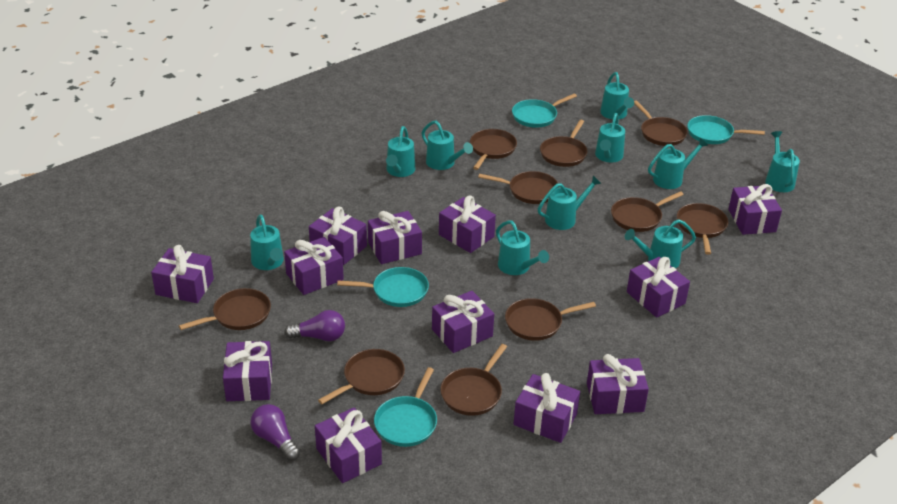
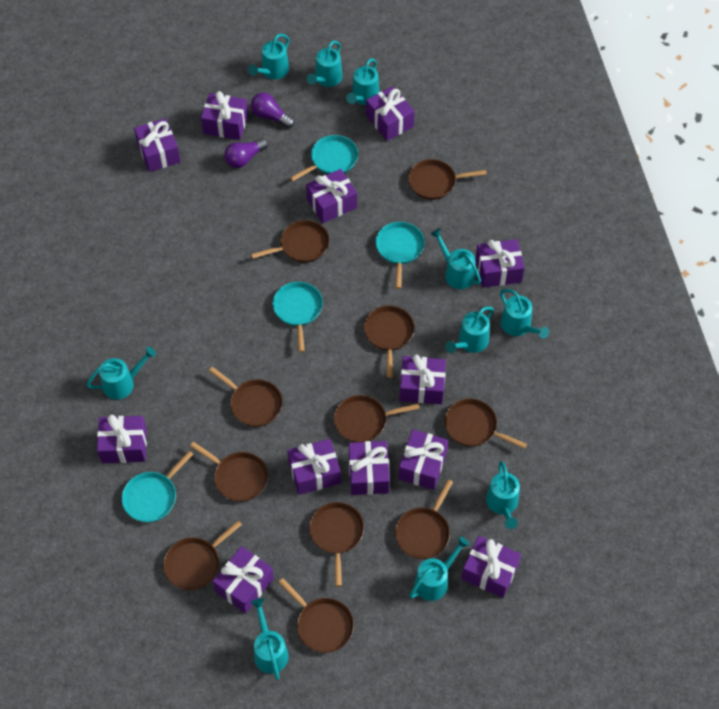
brown pan: 10 -> 11

